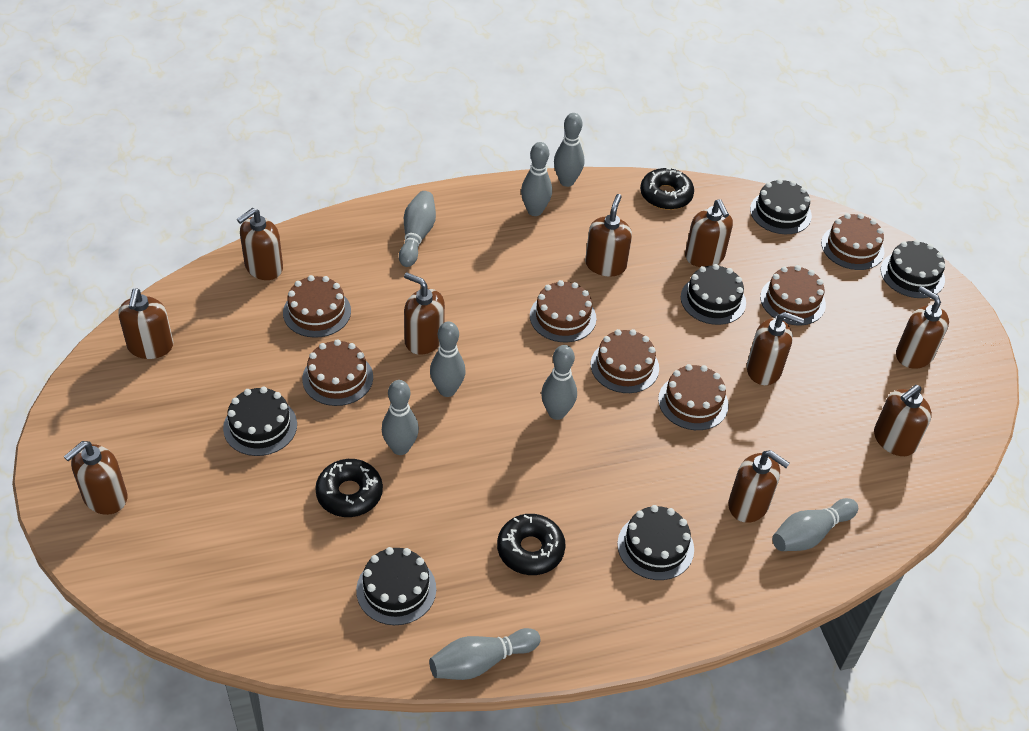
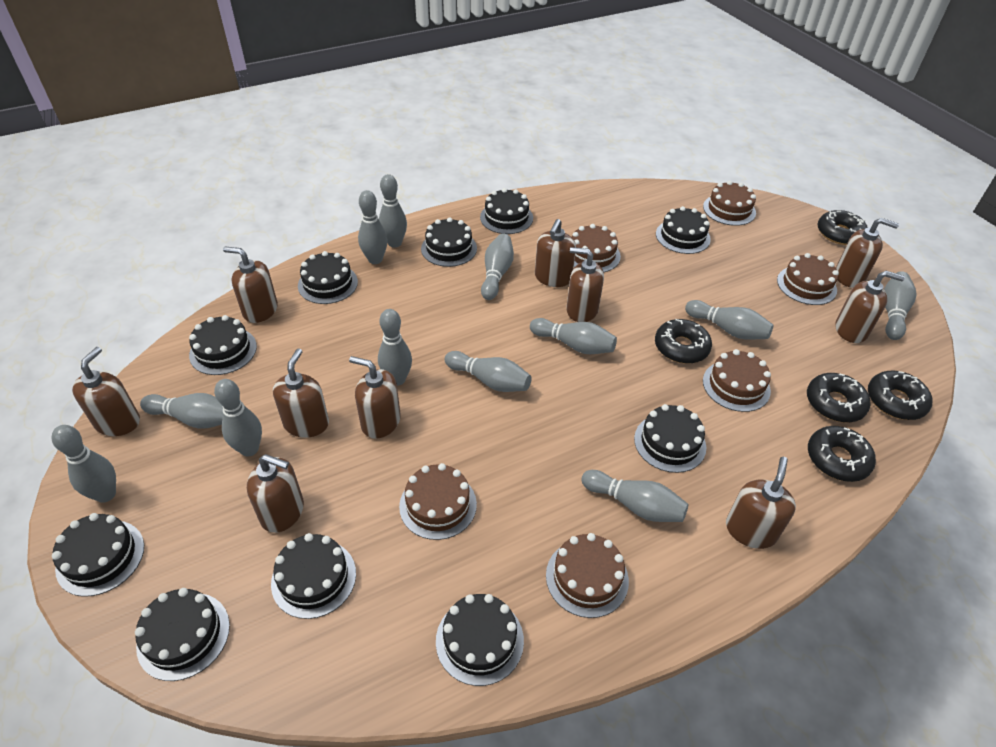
black cake: 6 -> 10
black donut: 3 -> 5
brown cake: 7 -> 6
grey bowling pin: 8 -> 12

